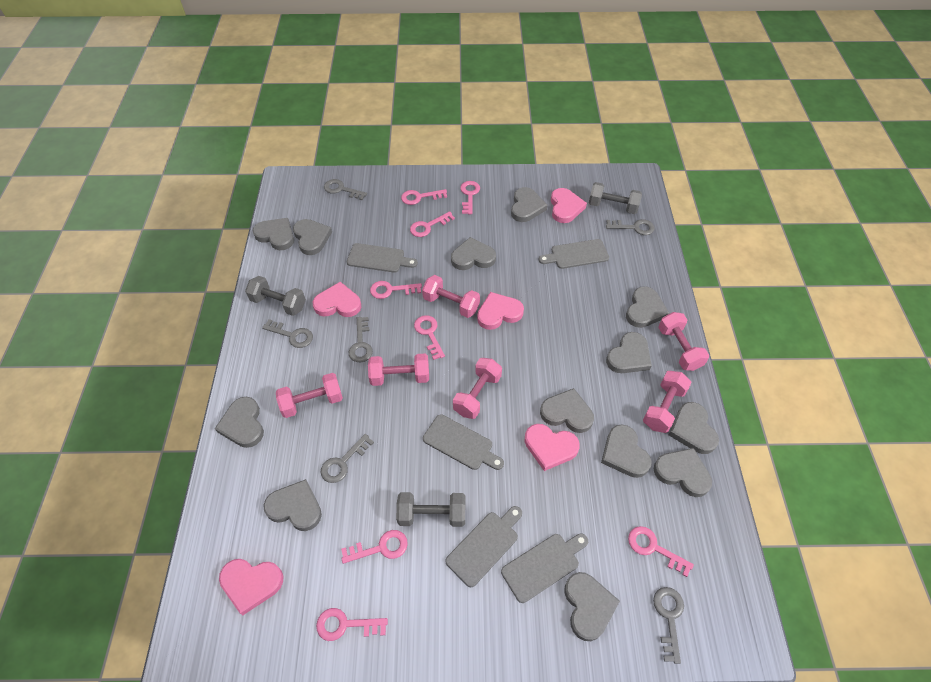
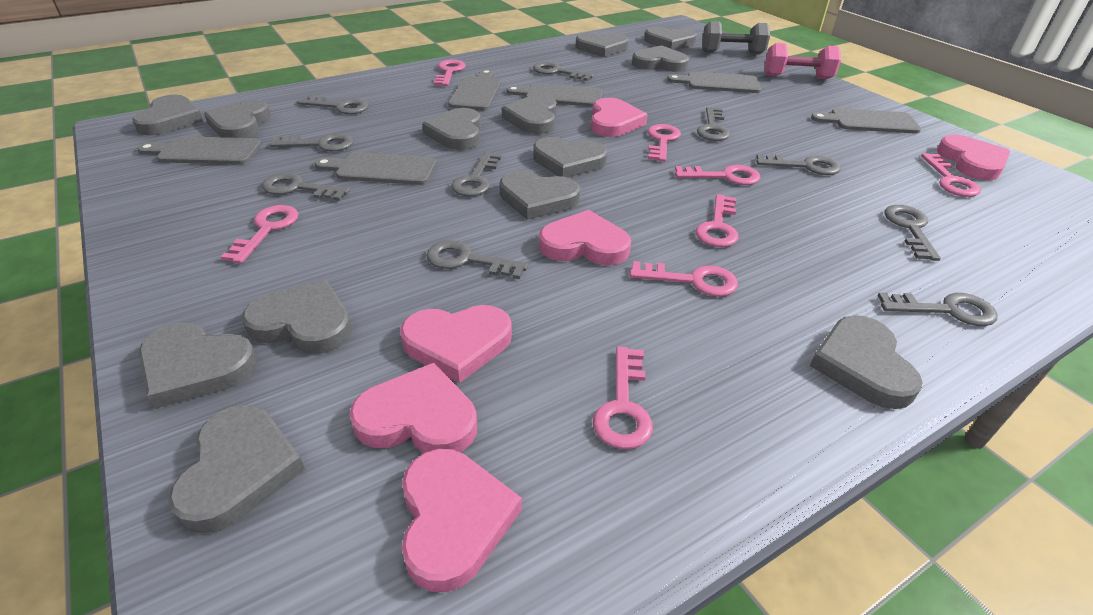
grey cutting board: 5 -> 6
grey dumbbell: 3 -> 1
grey key: 6 -> 10
pink dumbbell: 6 -> 1
pink heart: 5 -> 6

